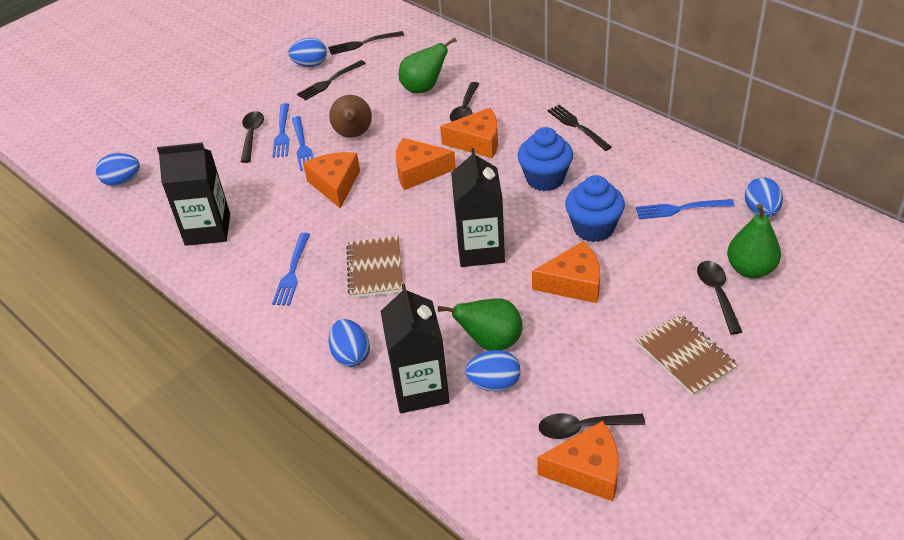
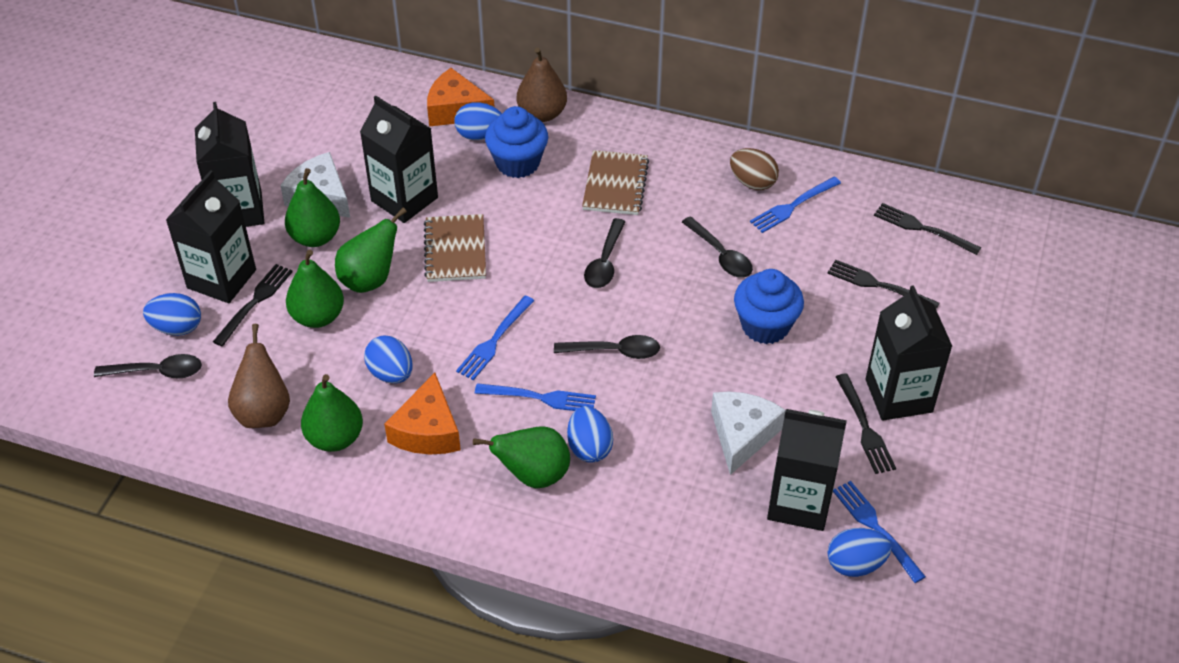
black carton: 3 -> 5
black fork: 3 -> 4
brown egg: 0 -> 1
brown pear: 1 -> 2
green pear: 3 -> 5
orange cheese: 5 -> 2
white cheese: 0 -> 2

